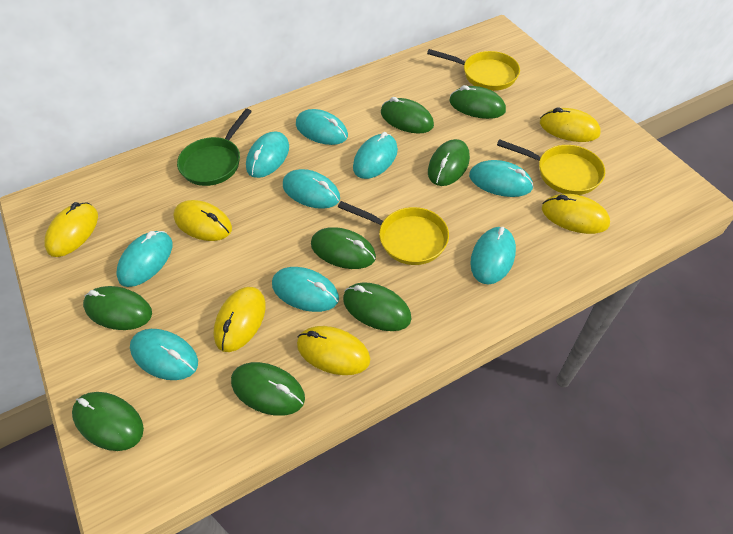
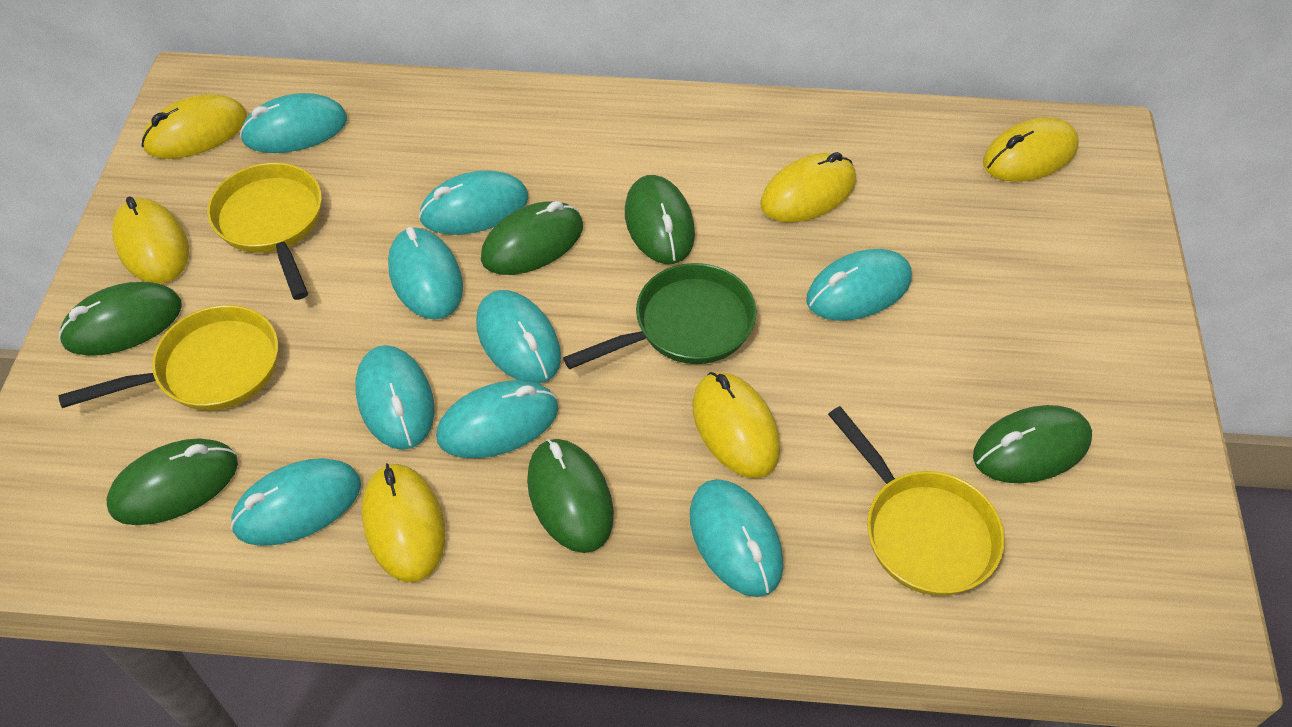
green mouse: 8 -> 6

